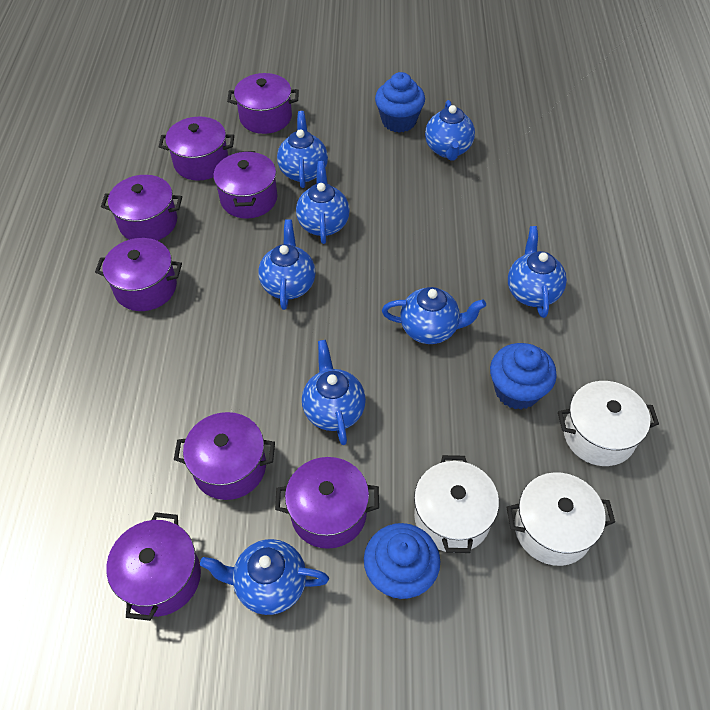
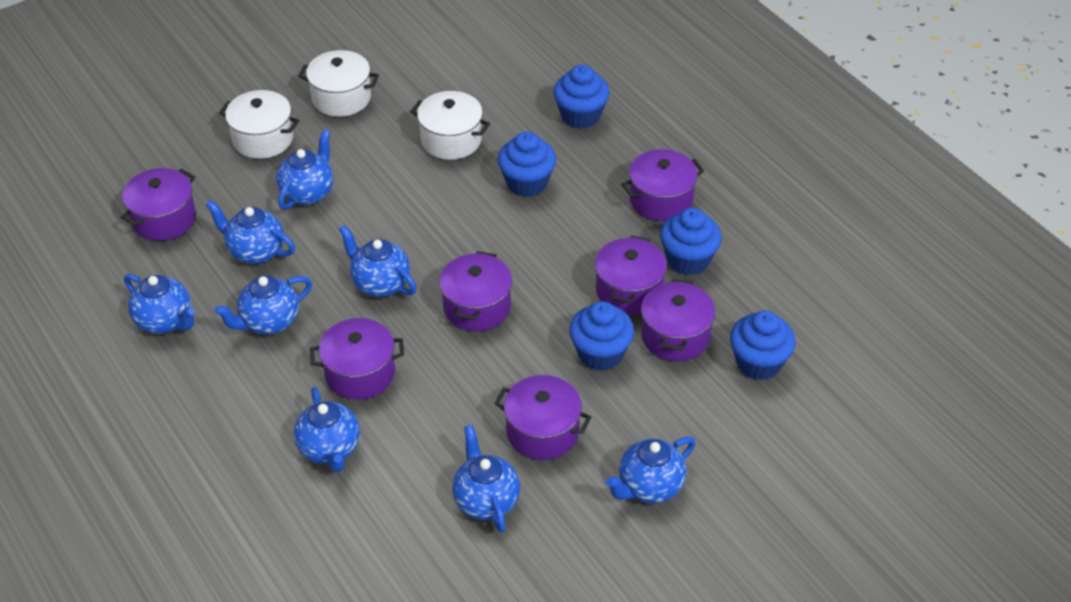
blue cupcake: 3 -> 5
purple pot: 8 -> 7

